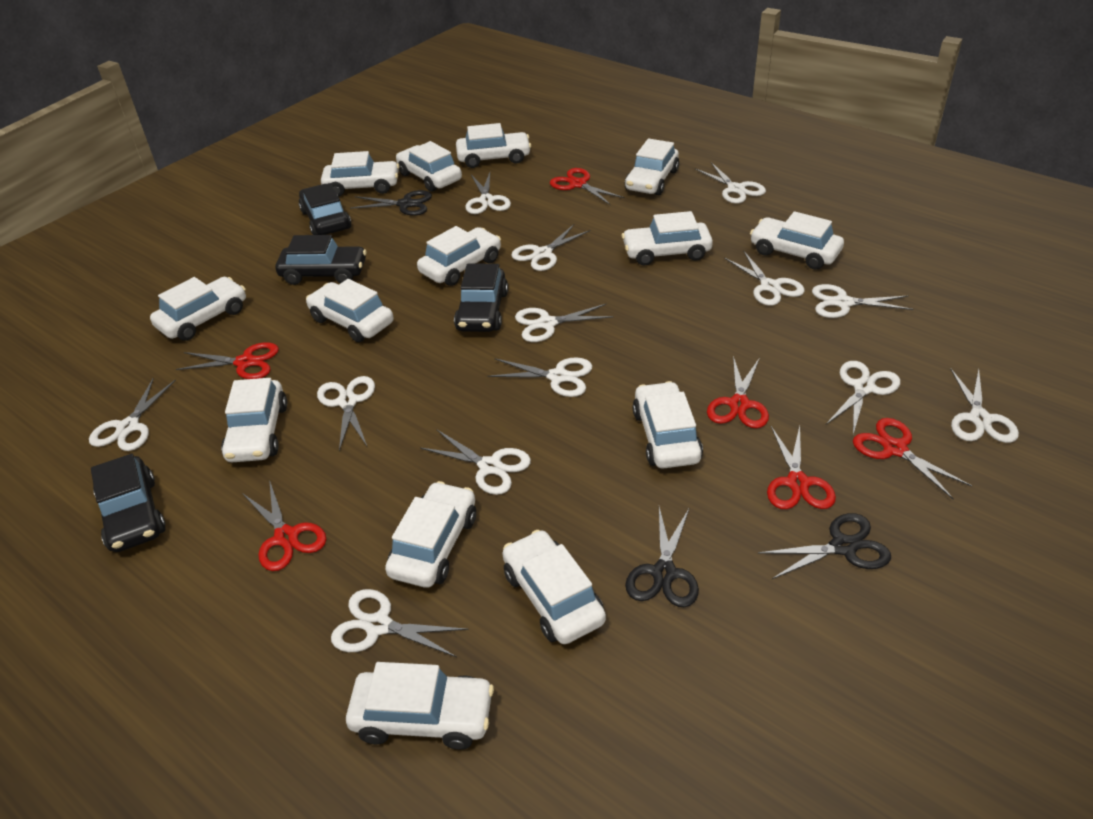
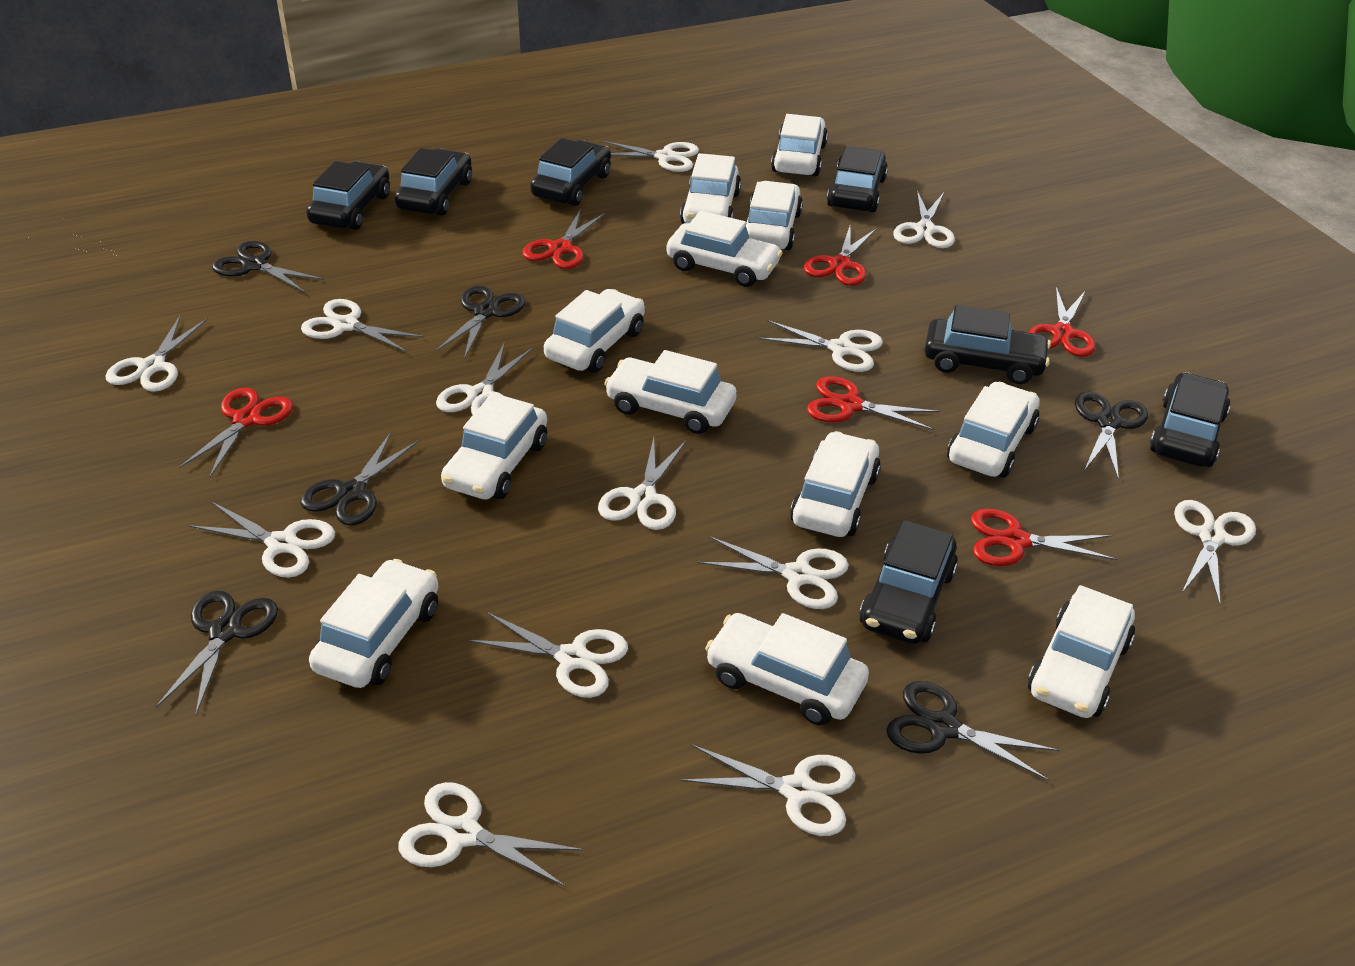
black car: 4 -> 7
black scissors: 3 -> 6
white car: 14 -> 12

